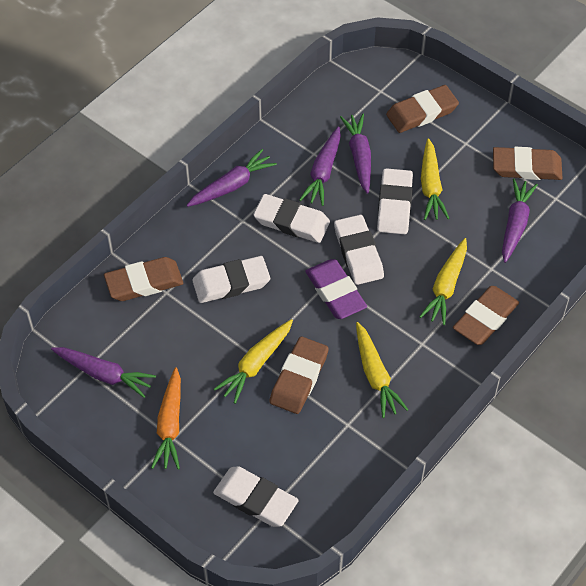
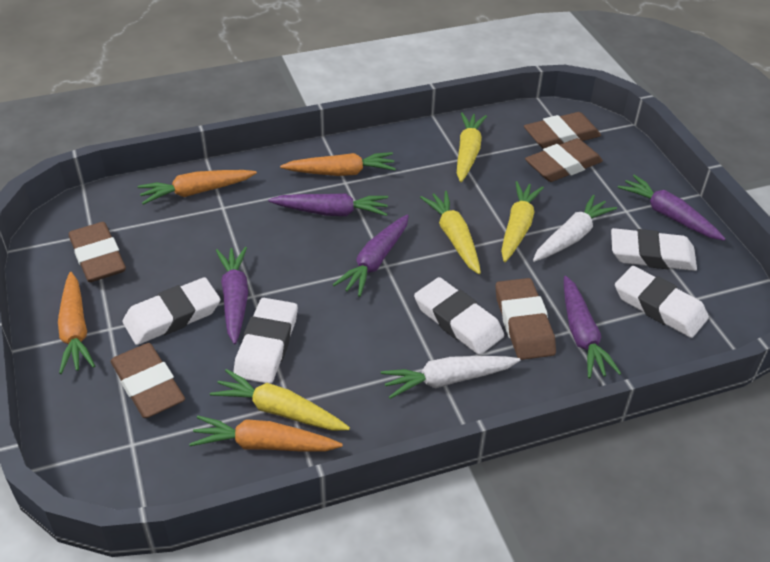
orange carrot: 1 -> 4
purple eraser: 1 -> 0
white carrot: 0 -> 2

